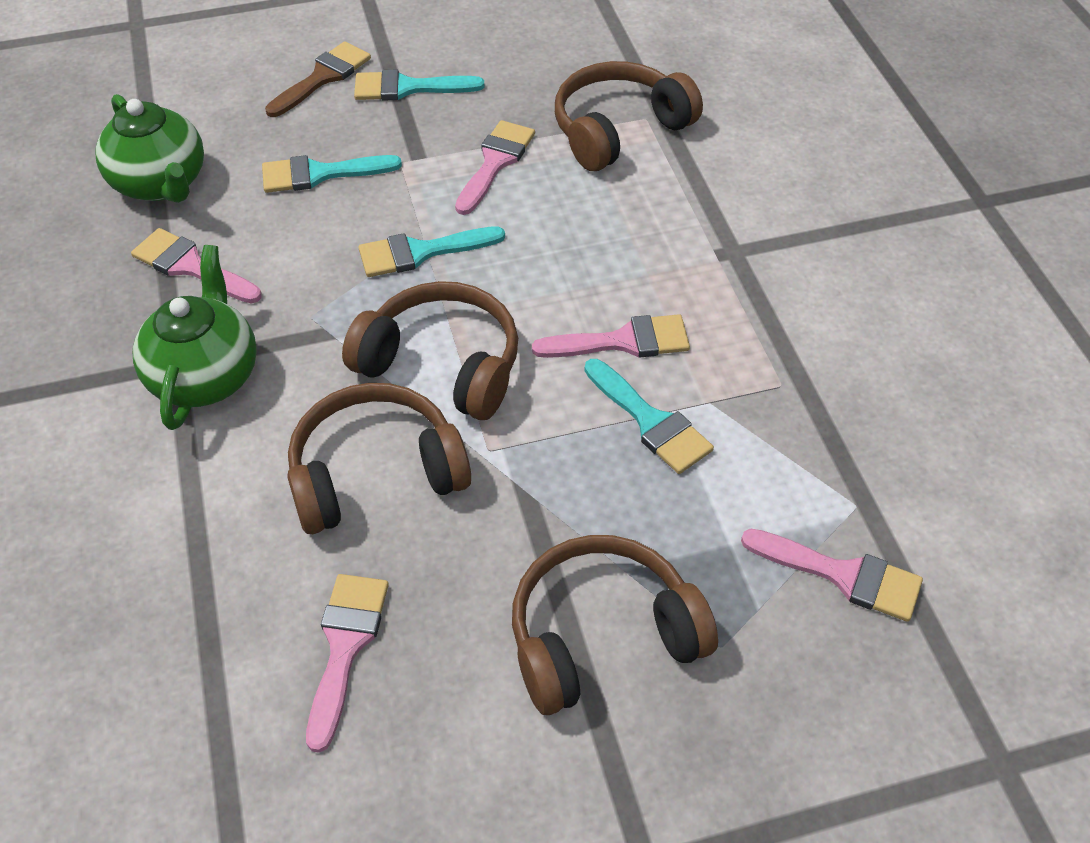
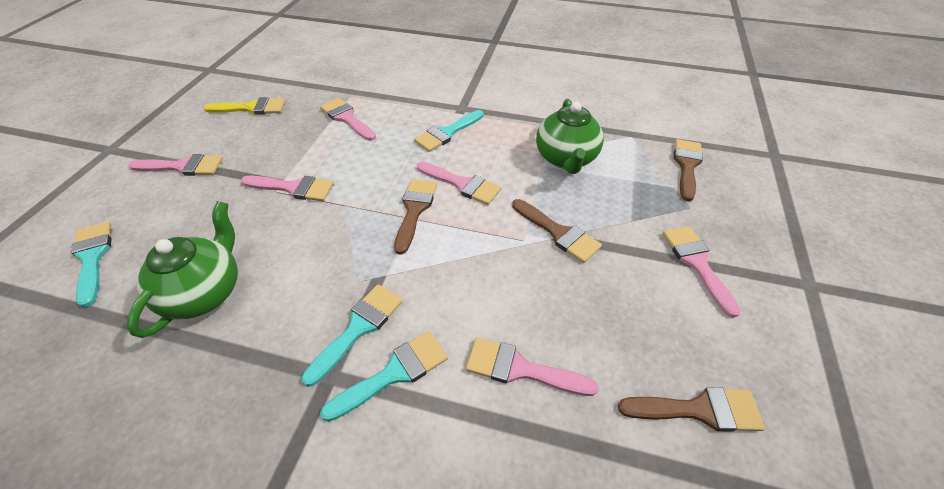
brown brush: 1 -> 4
brown headphones: 4 -> 0
pink brush: 5 -> 6
yellow brush: 0 -> 1

